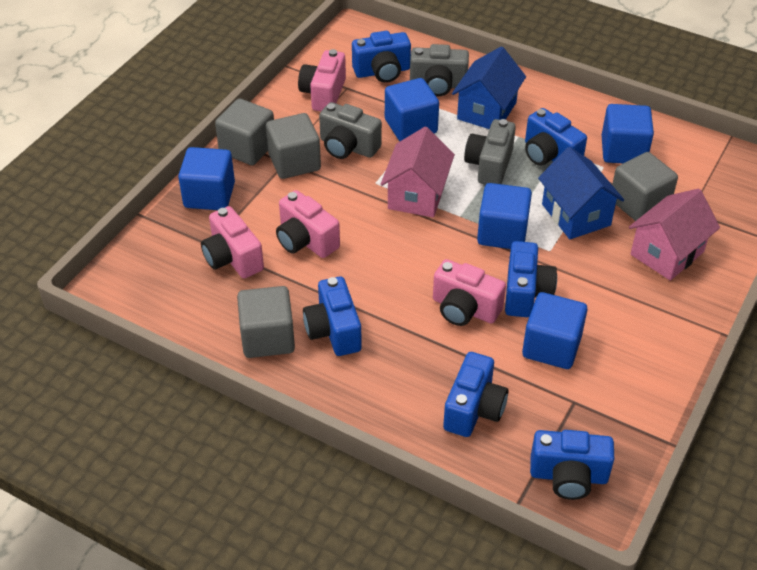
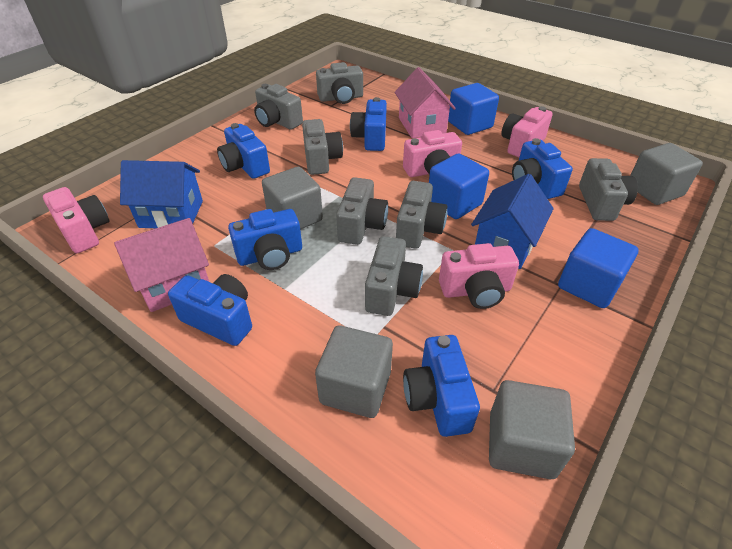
blue cube: 5 -> 3
grey camera: 3 -> 7

